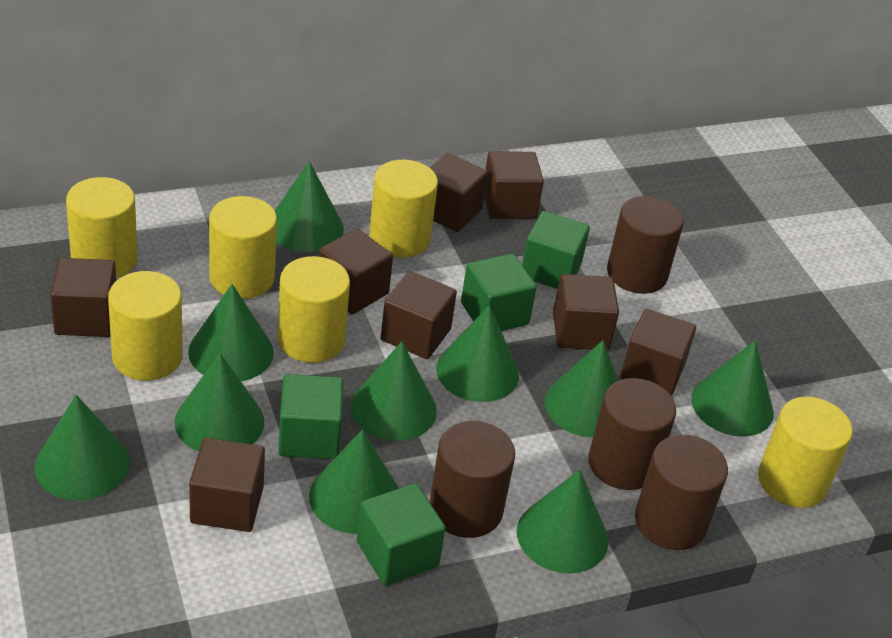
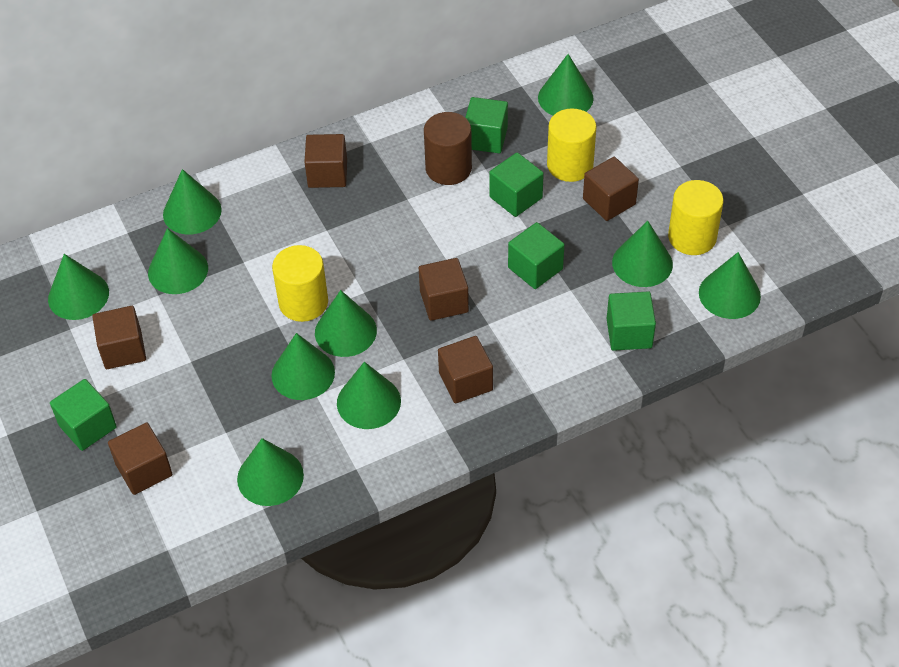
brown cube: 8 -> 6
brown cylinder: 4 -> 1
green cube: 4 -> 5
yellow cylinder: 6 -> 3

